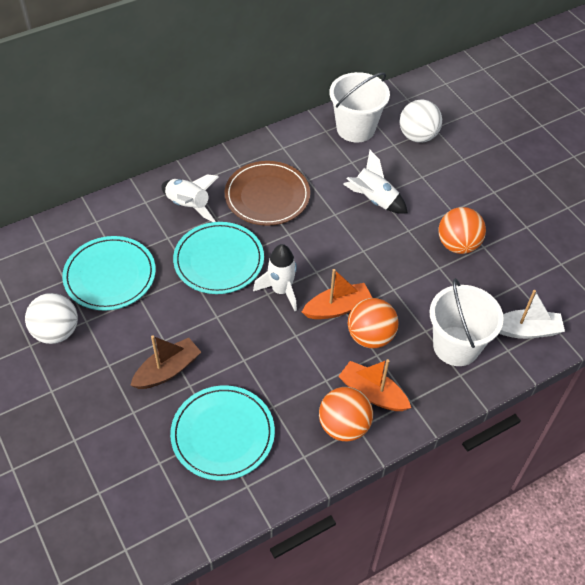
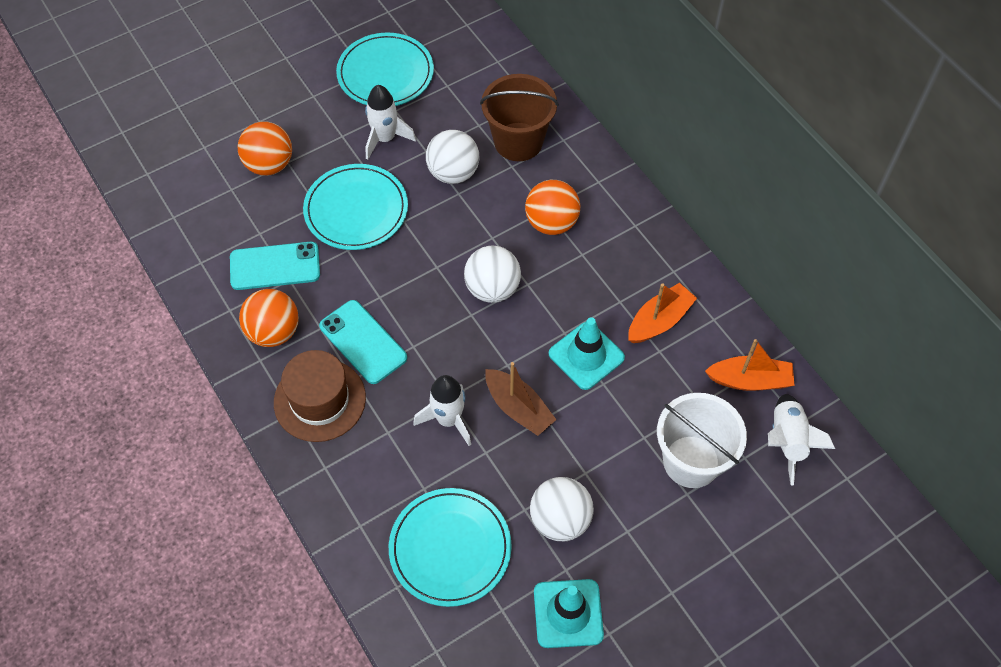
brown bucket: 0 -> 1
brown hat: 0 -> 1
brown plate: 1 -> 0
turquoise phone: 0 -> 2
turquoise traffic cone: 0 -> 2
white ball: 2 -> 3
white boat: 1 -> 0
white bucket: 2 -> 1

